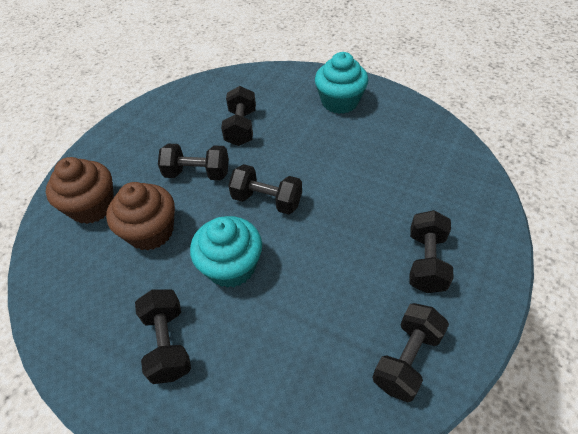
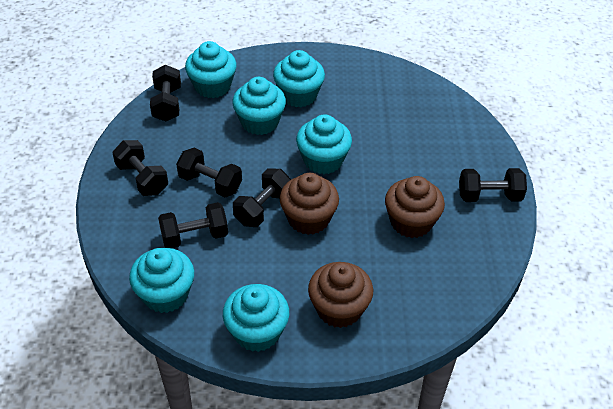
brown cupcake: 2 -> 3
turquoise cupcake: 2 -> 6

